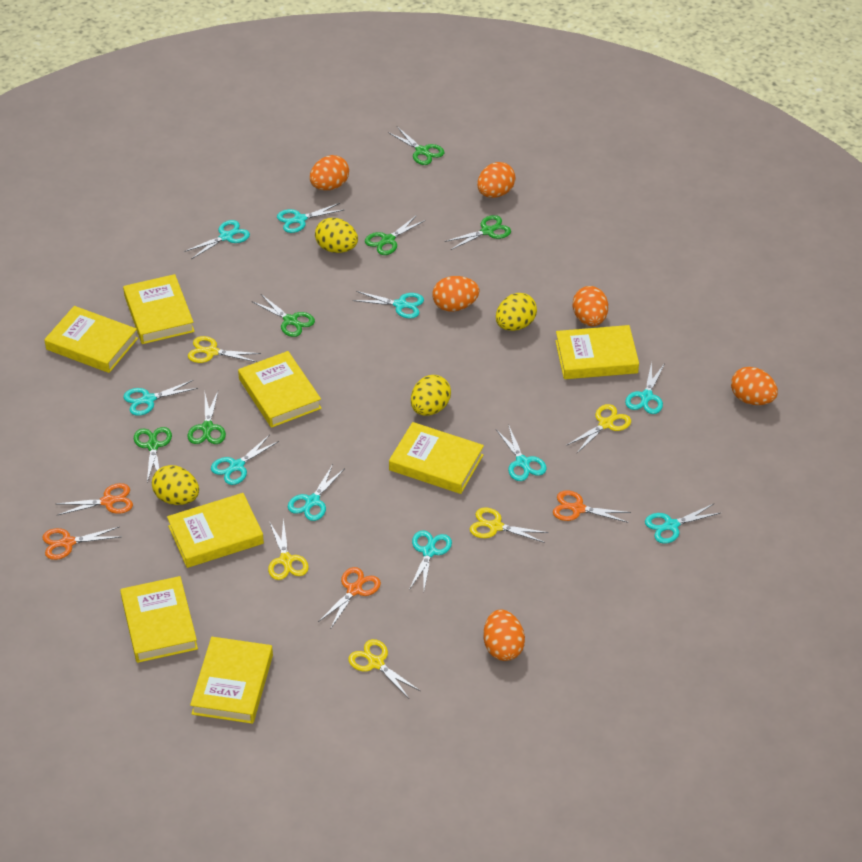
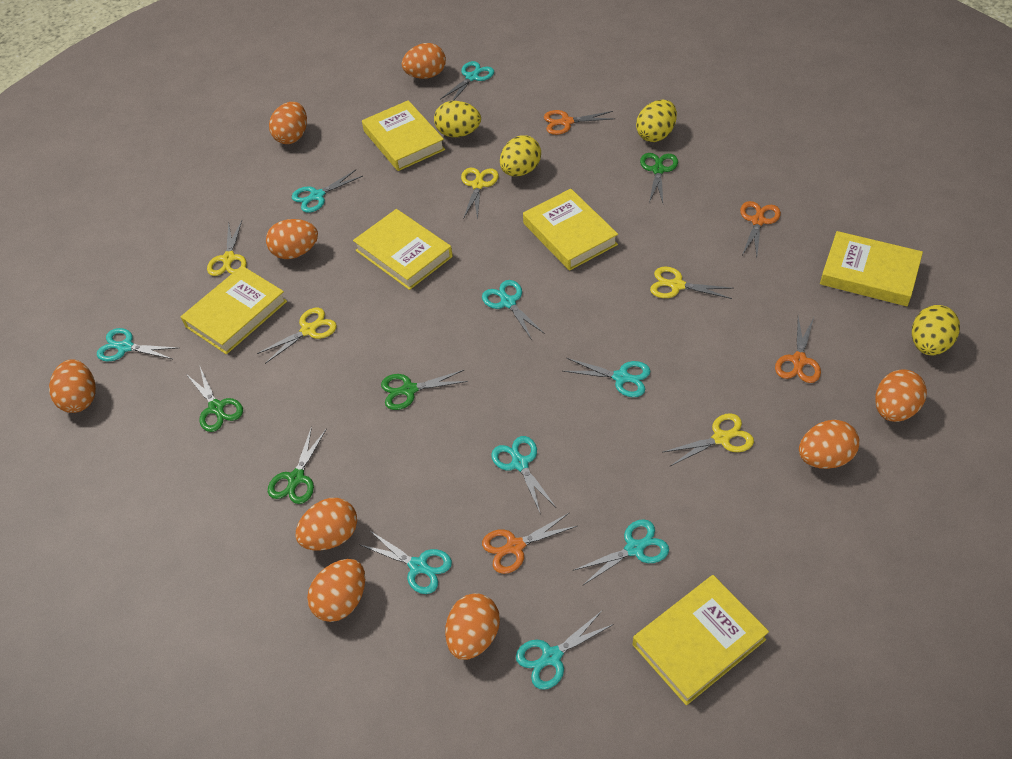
green scissors: 6 -> 4
orange egg: 6 -> 9
turquoise scissors: 10 -> 9
yellow book: 8 -> 6

